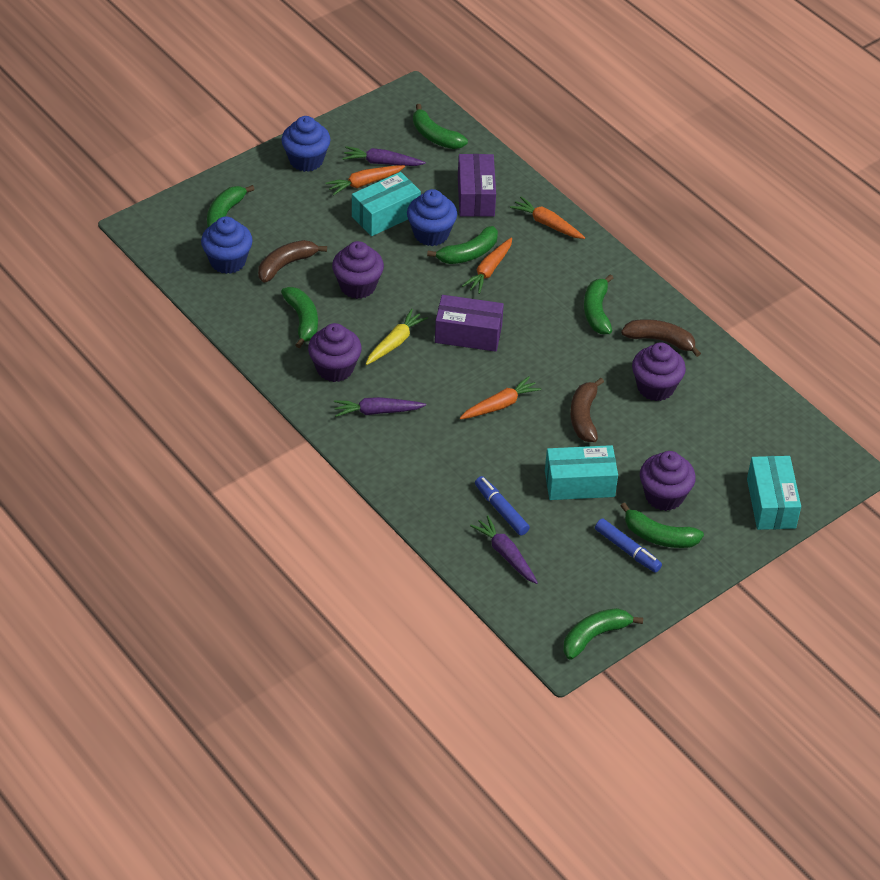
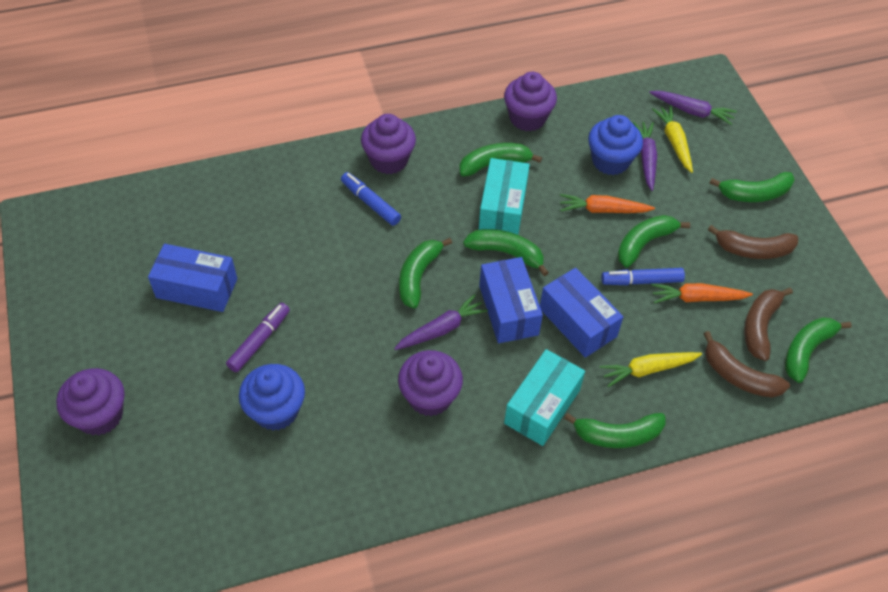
blue box: 0 -> 3
blue cupcake: 3 -> 2
orange carrot: 4 -> 2
purple box: 2 -> 0
purple marker: 0 -> 1
turquoise box: 3 -> 2
yellow carrot: 1 -> 2

